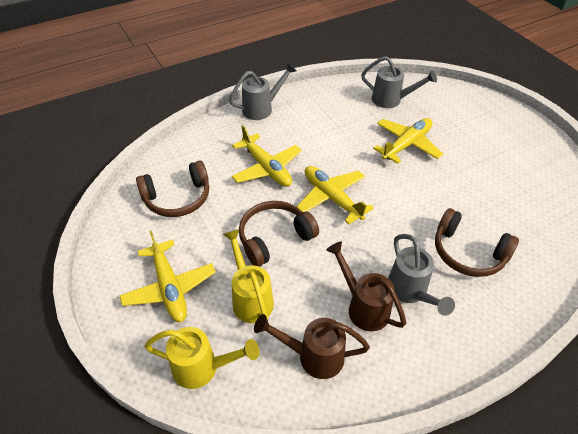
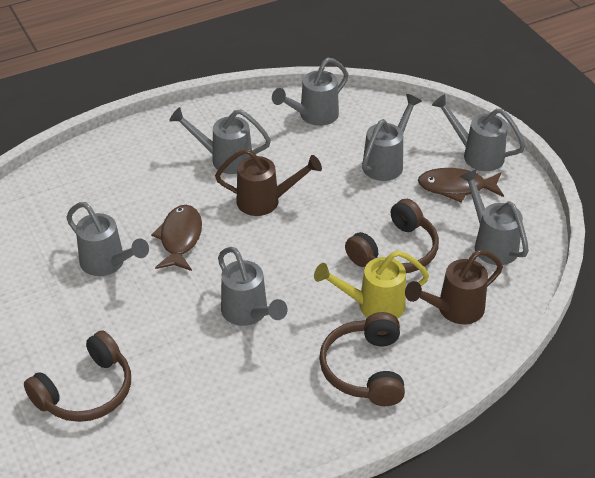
brown fish: 0 -> 2
grey watering can: 3 -> 7
yellow plane: 4 -> 0
yellow watering can: 2 -> 1

